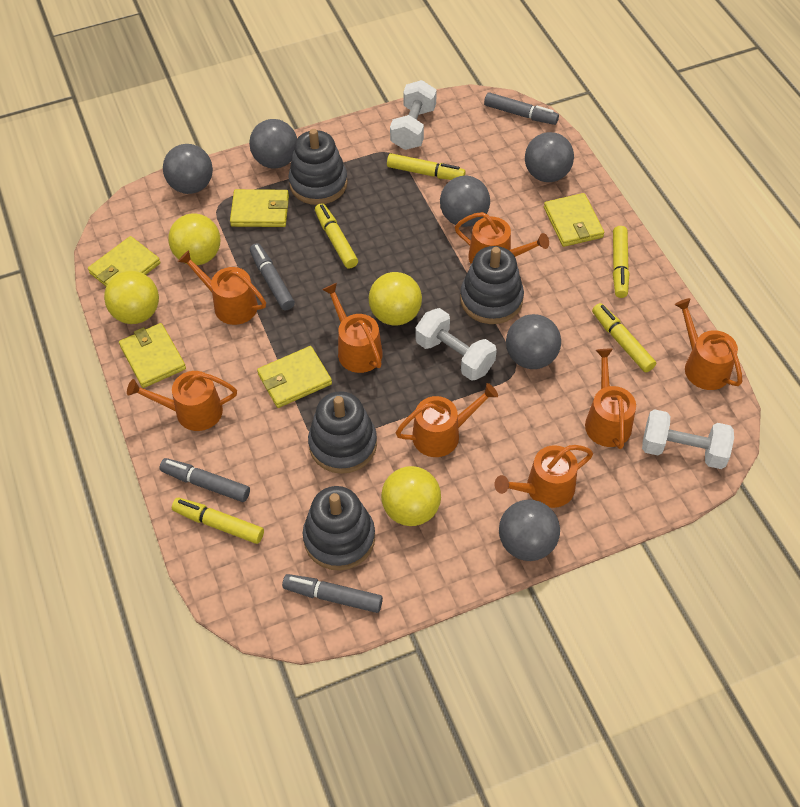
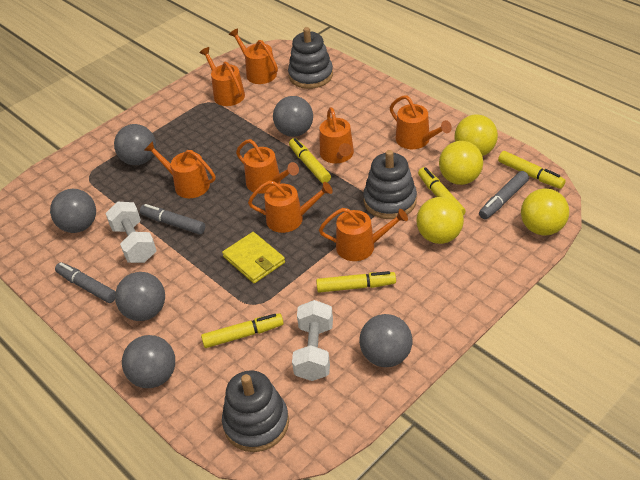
grey marker: 4 -> 3
grey stacking toy: 4 -> 3
white dumbbell: 3 -> 2
yellow wallet: 5 -> 1

